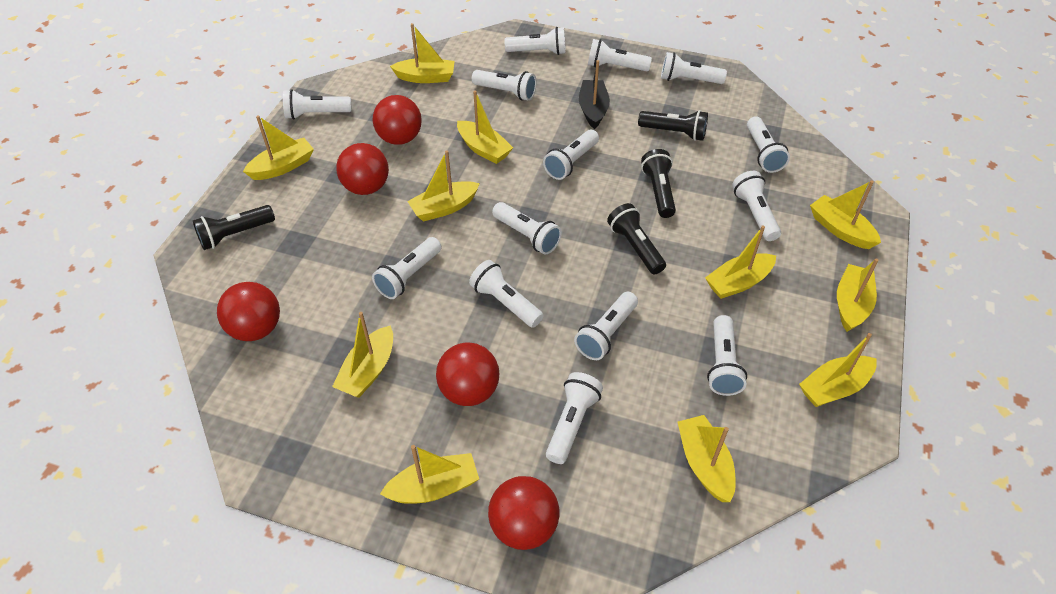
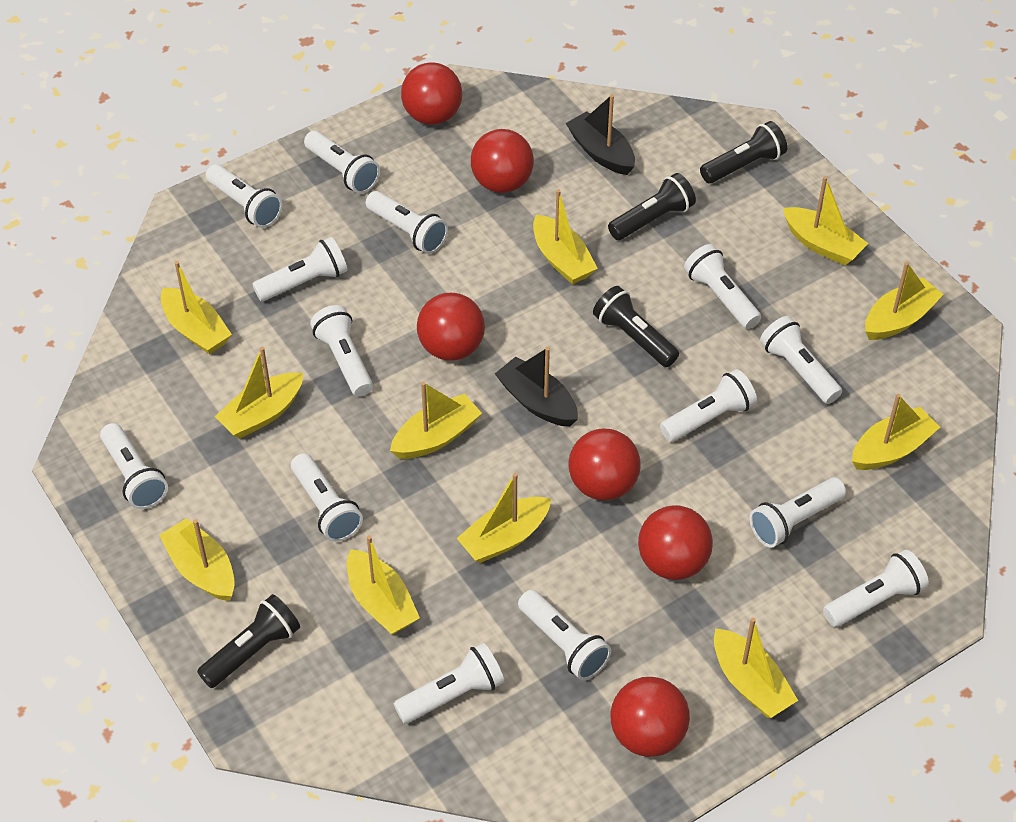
black boat: 1 -> 2
red ball: 5 -> 6

